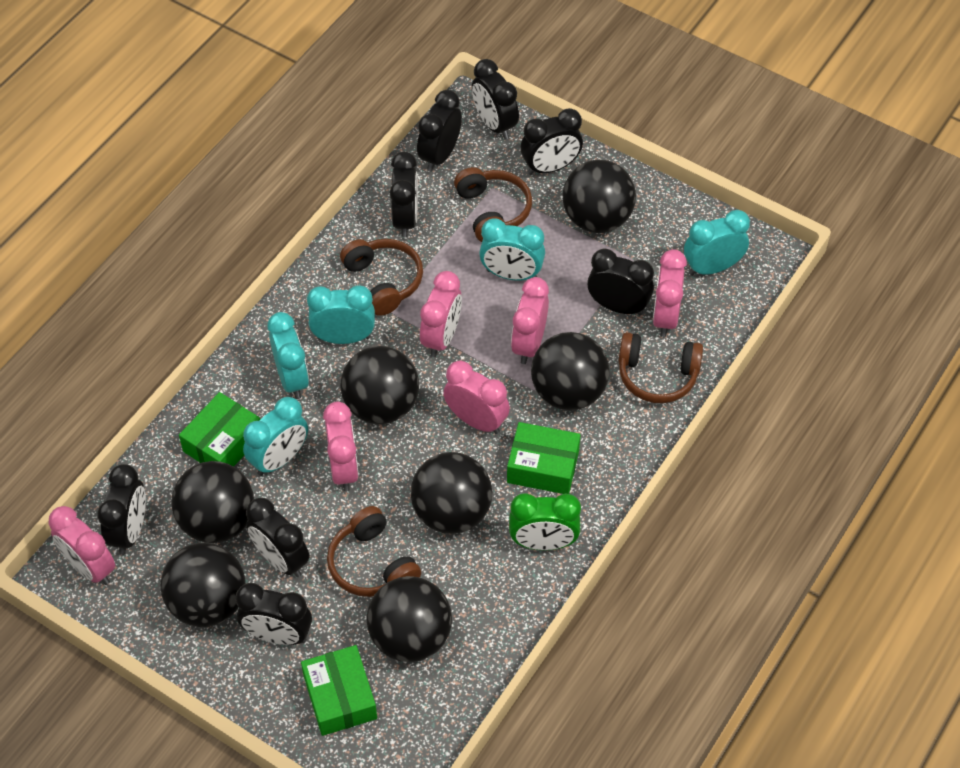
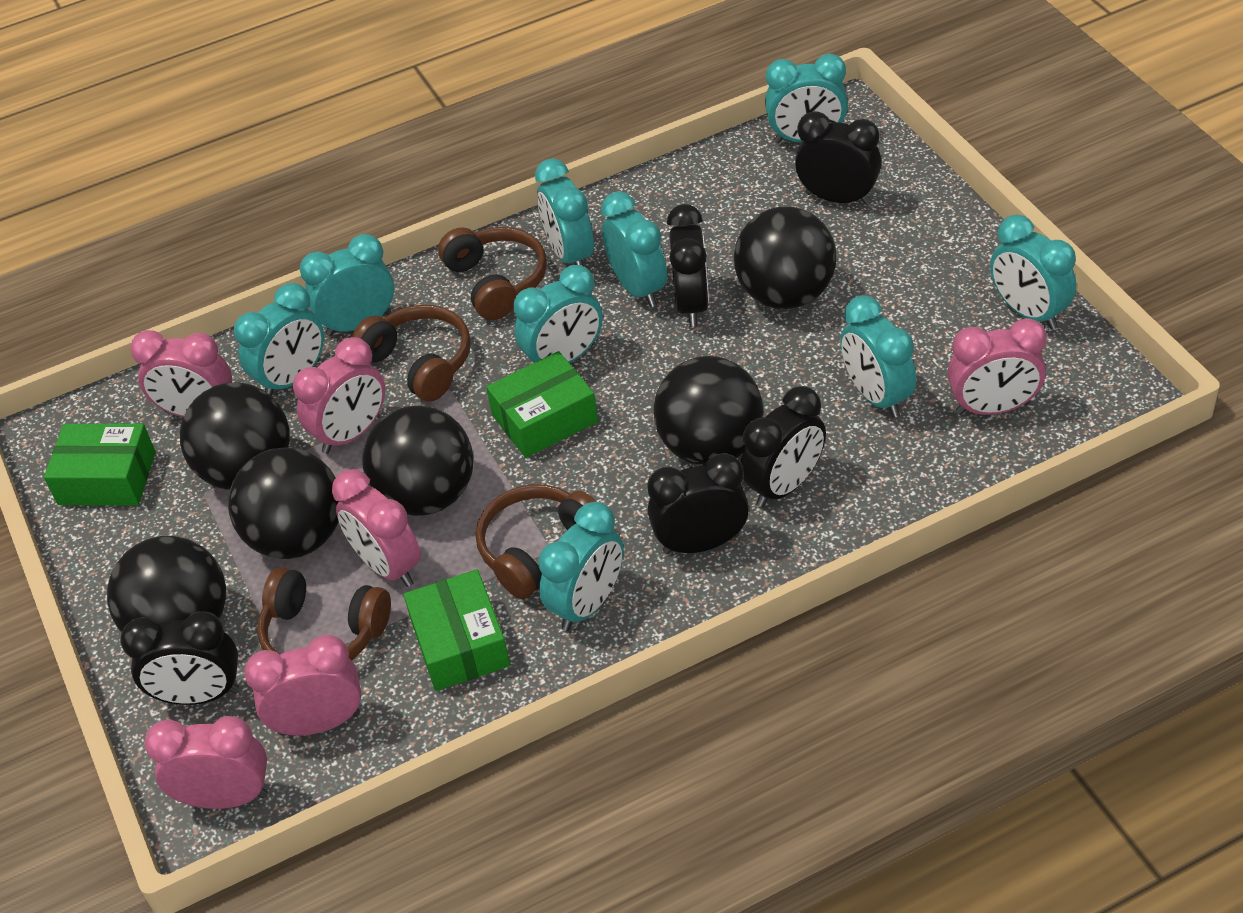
black ball: 7 -> 6
black clock: 8 -> 5
green clock: 1 -> 0
turquoise clock: 5 -> 9

